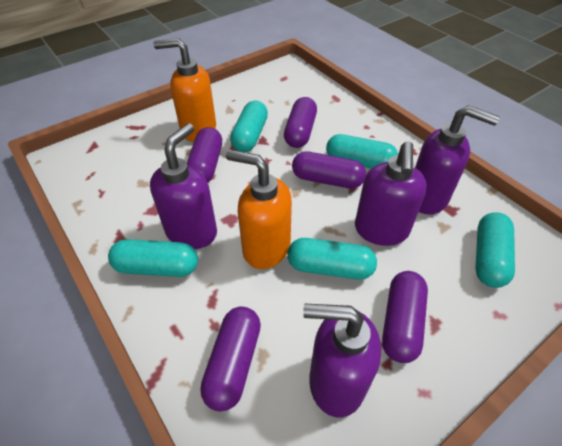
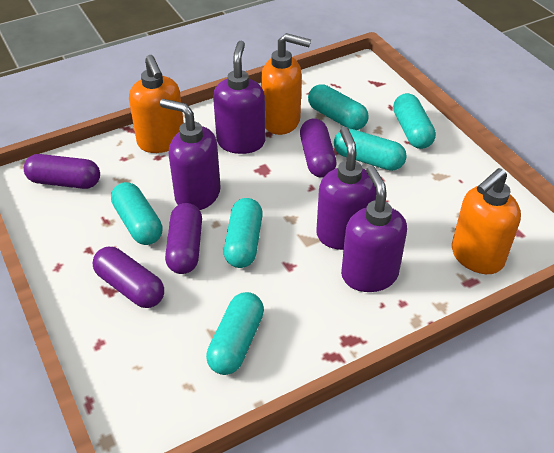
orange soap dispenser: 2 -> 3
purple capsule: 5 -> 4
turquoise capsule: 5 -> 6

